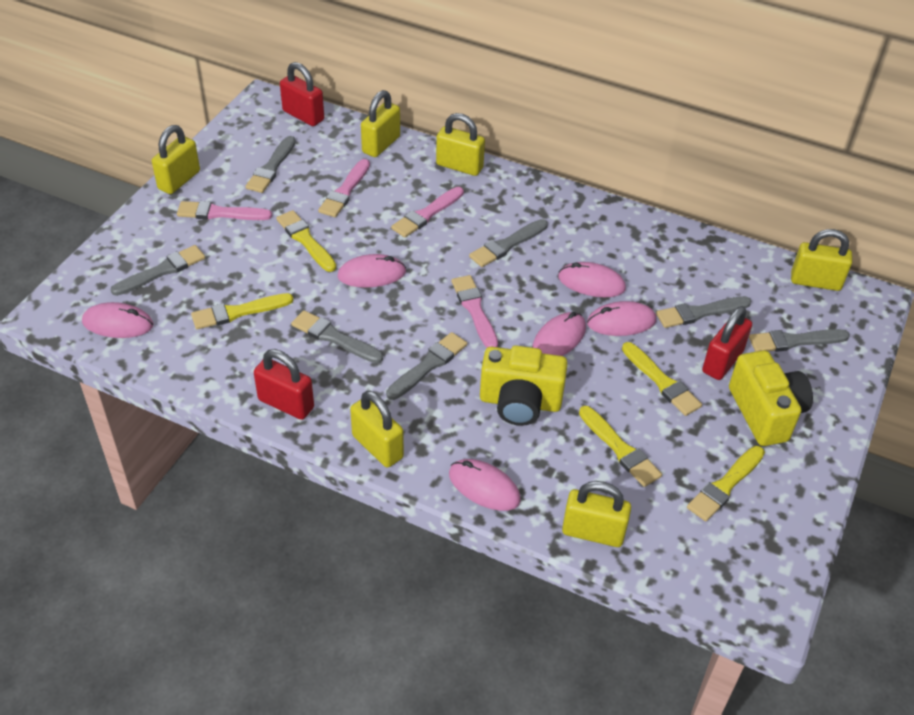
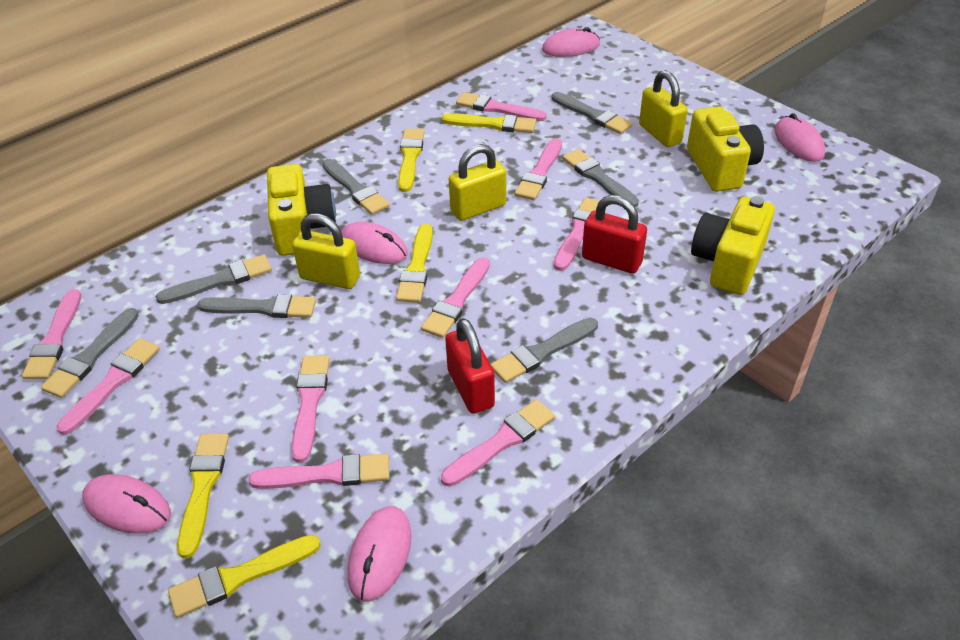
pink brush: 4 -> 9
pink mouse: 6 -> 5
red padlock: 3 -> 2
yellow camera: 2 -> 3
yellow padlock: 6 -> 3

